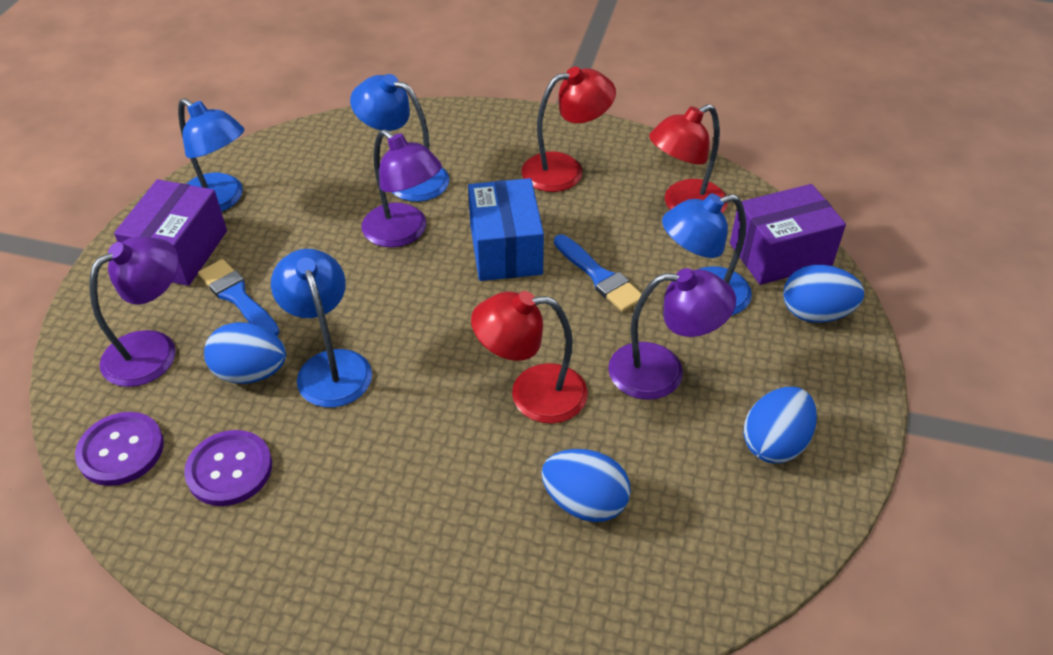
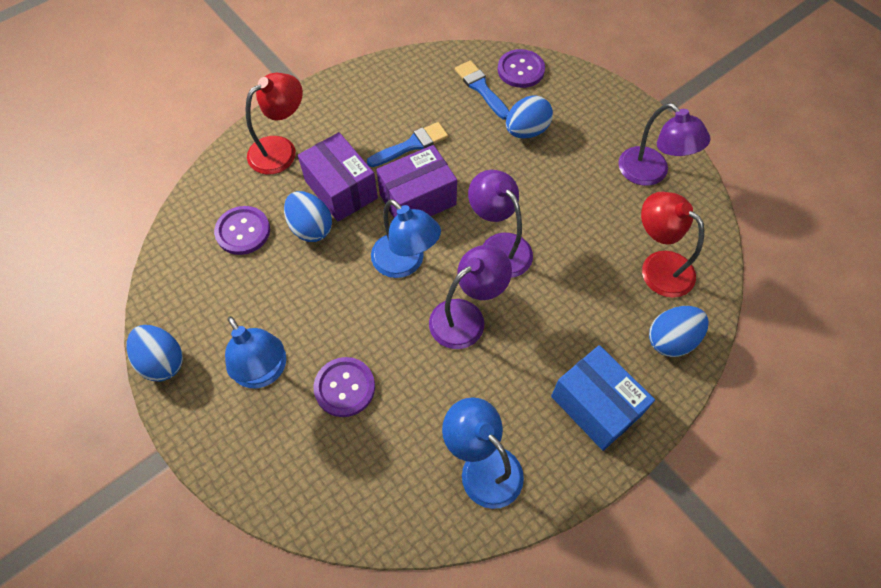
blue lamp: 4 -> 3
purple button: 2 -> 3
red lamp: 3 -> 2

